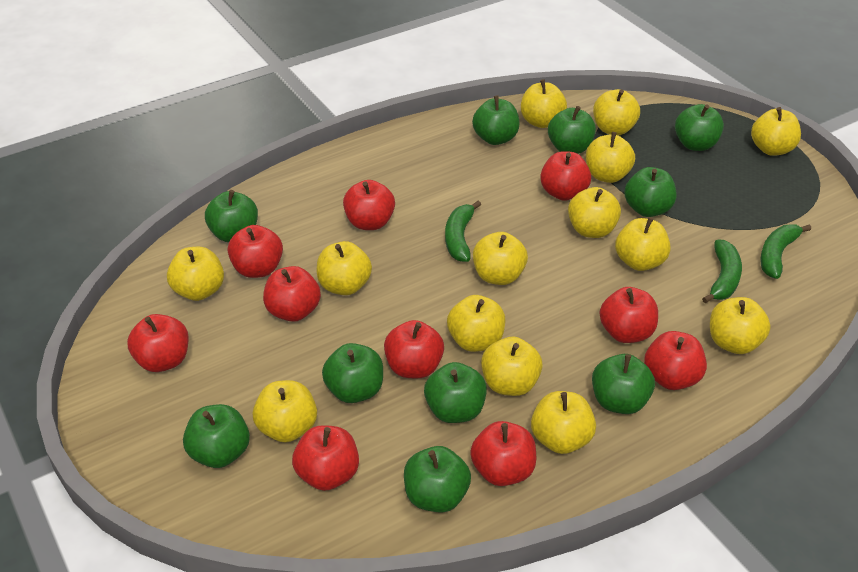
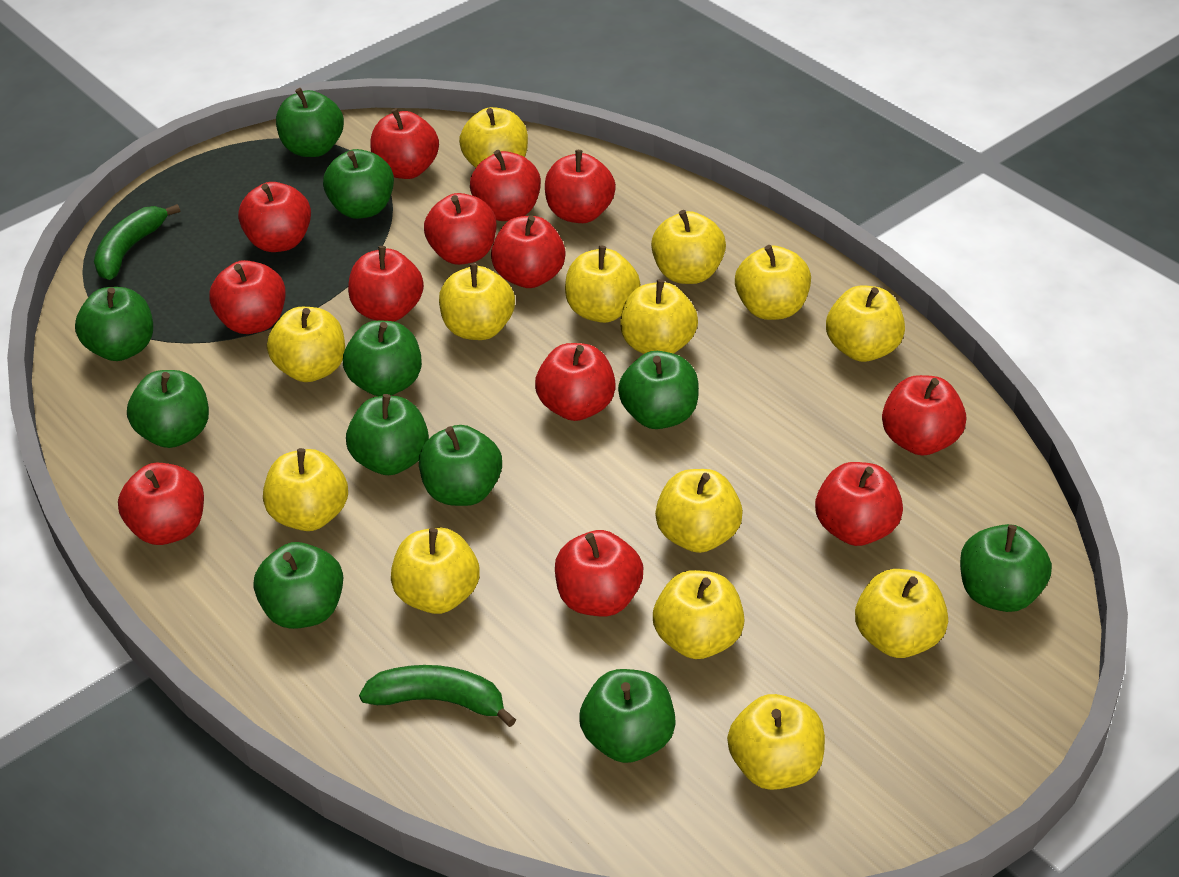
green apple: 10 -> 11
green banana: 3 -> 2
red apple: 10 -> 13

